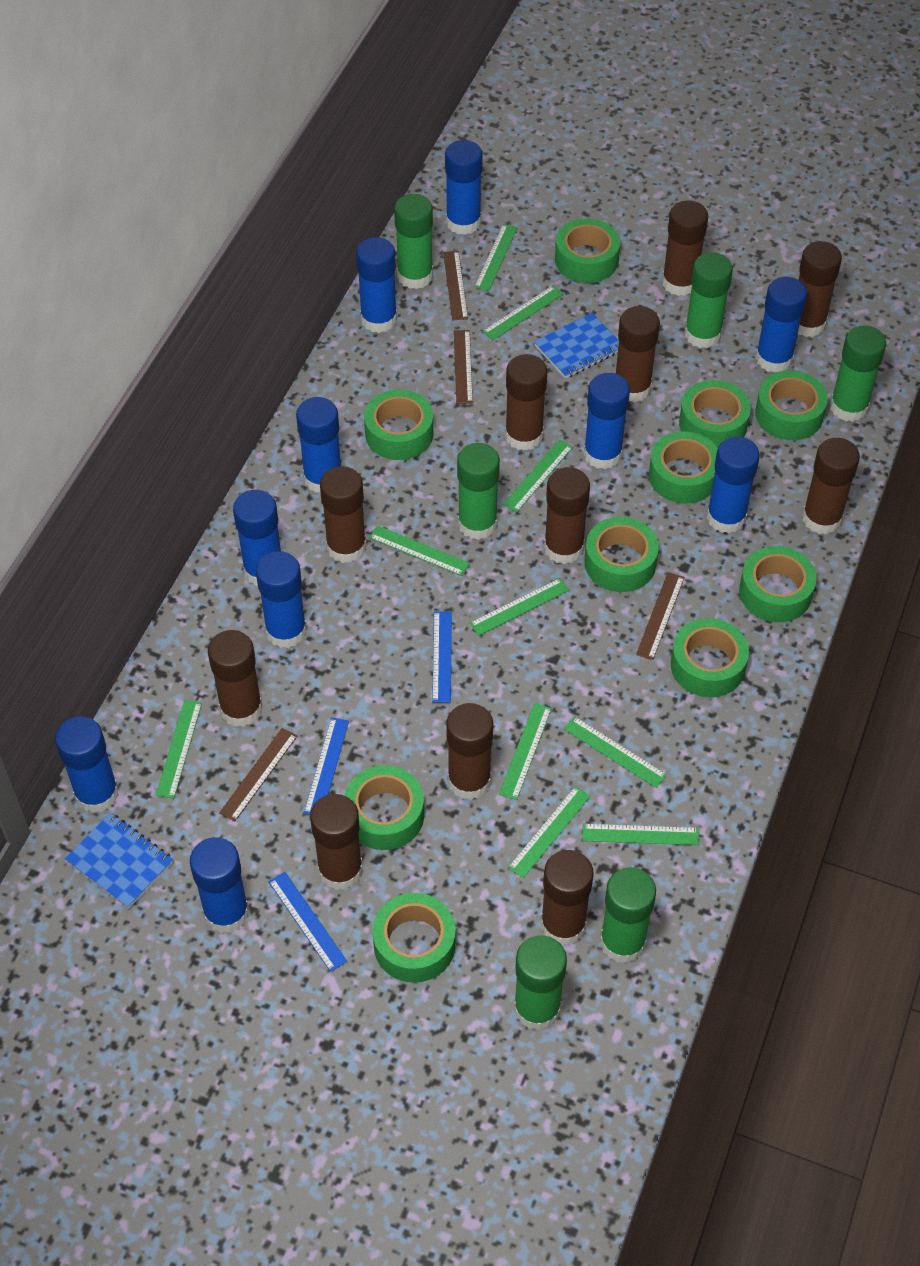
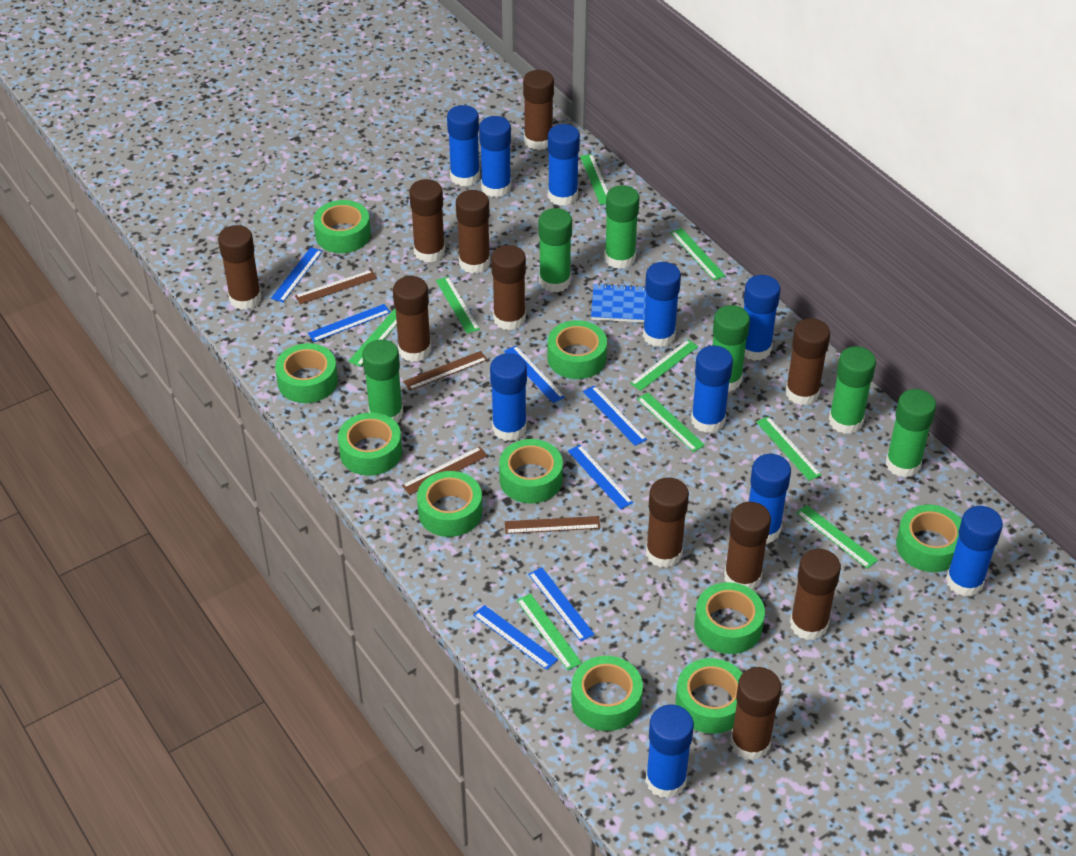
blue notebook: 2 -> 1
blue ruler: 3 -> 7
green ruler: 10 -> 9

